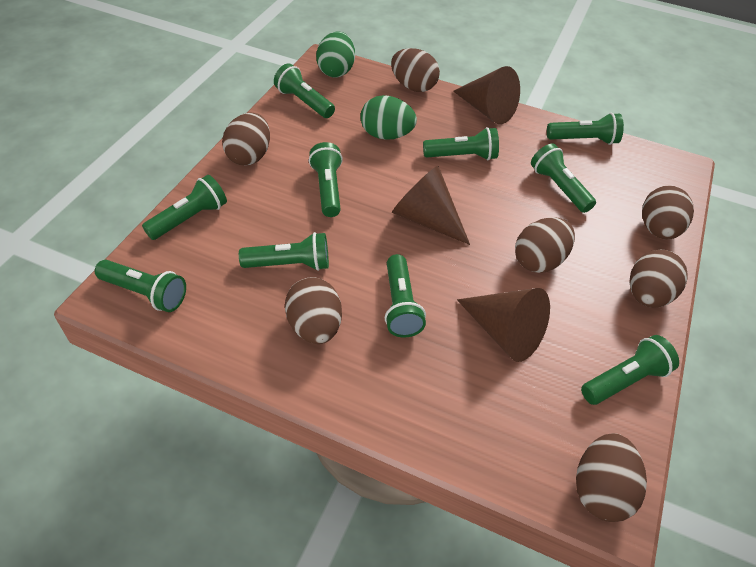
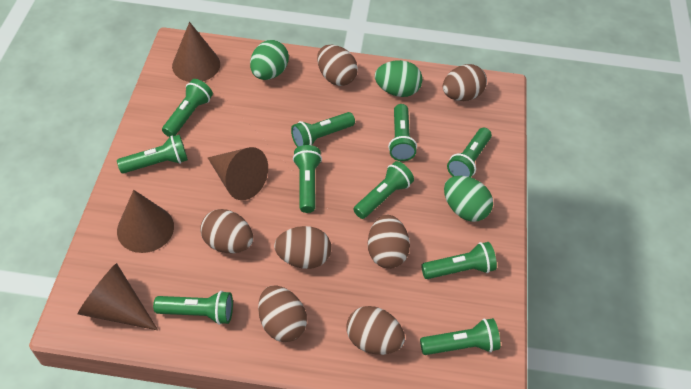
brown cone: 3 -> 4
green egg: 2 -> 3

